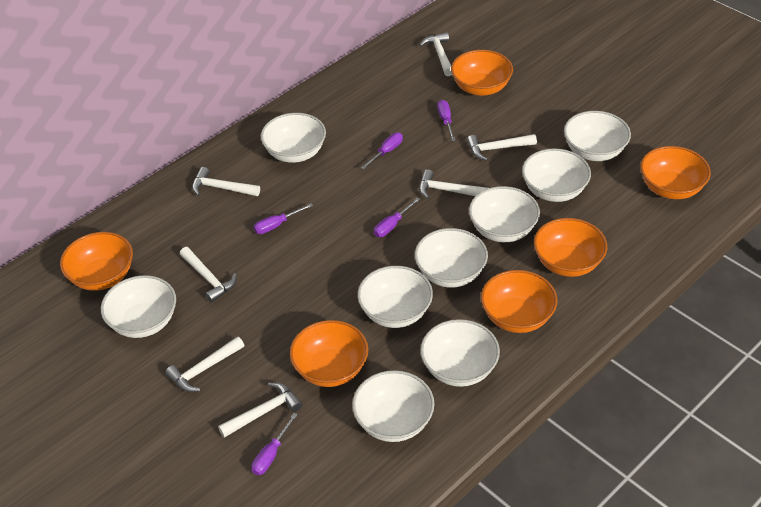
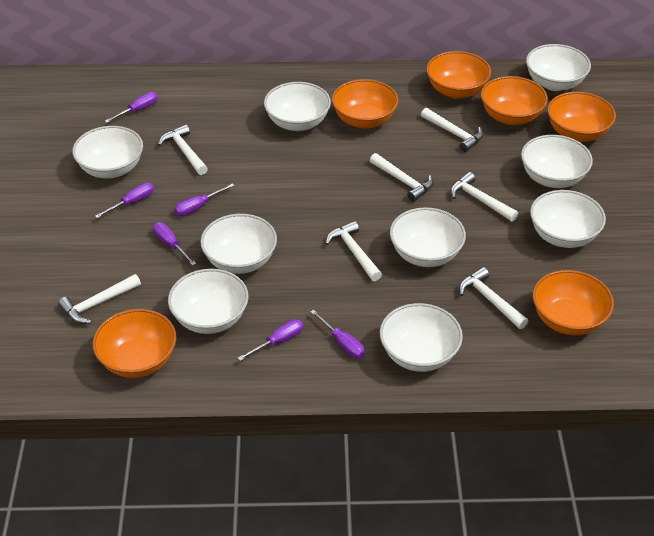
purple screwdriver: 5 -> 6

